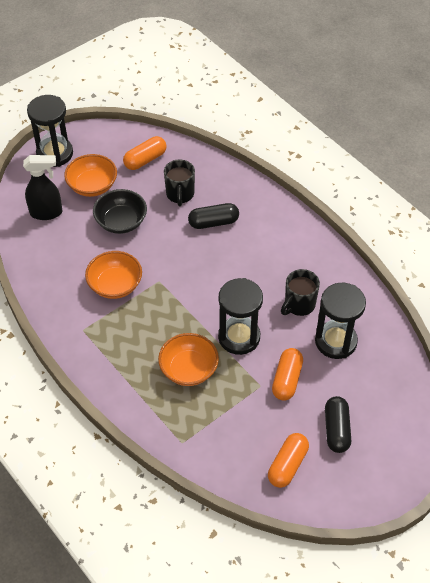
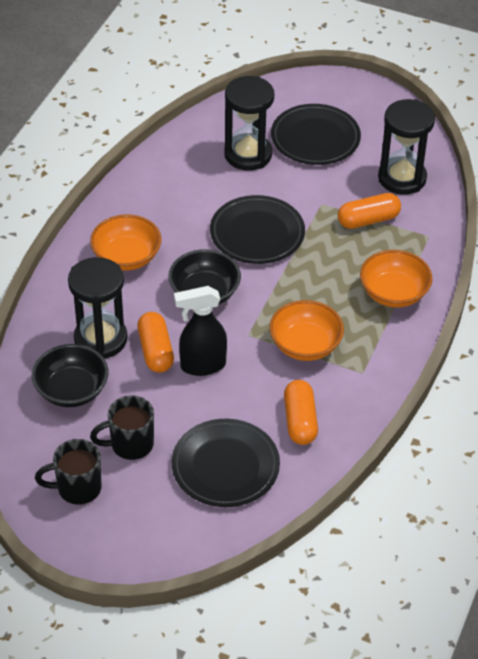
black bowl: 1 -> 2
black capsule: 2 -> 0
black plate: 0 -> 3

